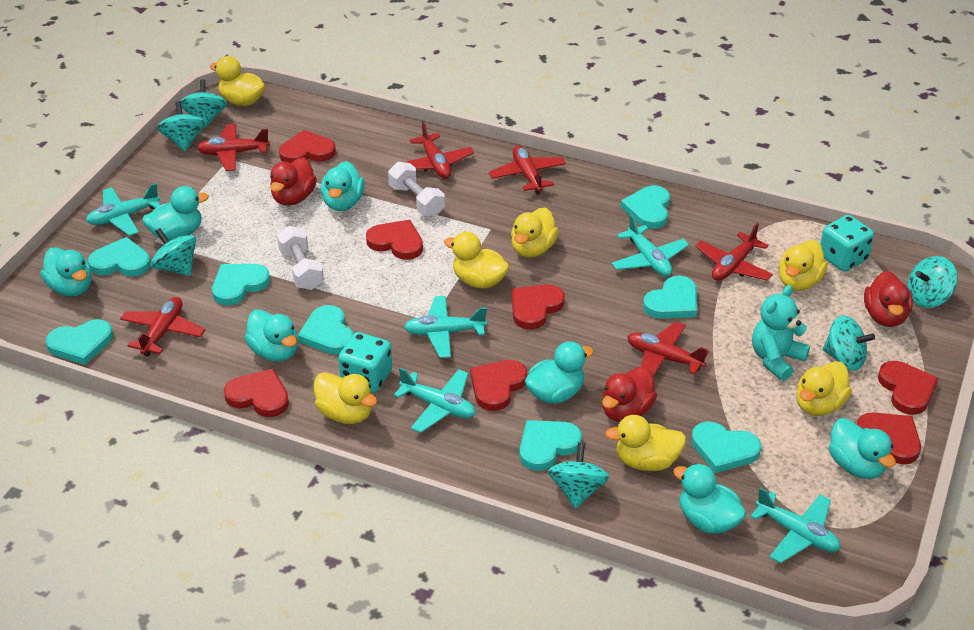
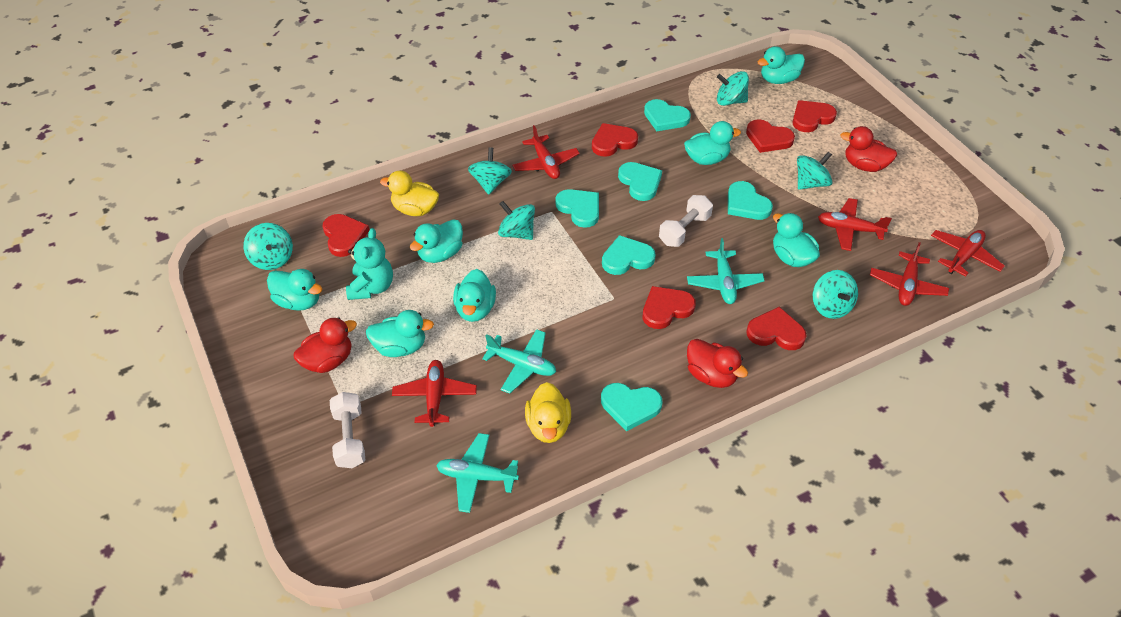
red heart: 7 -> 6
red plane: 6 -> 5
turquoise dice: 2 -> 0
turquoise heart: 8 -> 6
turquoise plane: 5 -> 3
yellow duck: 7 -> 2

